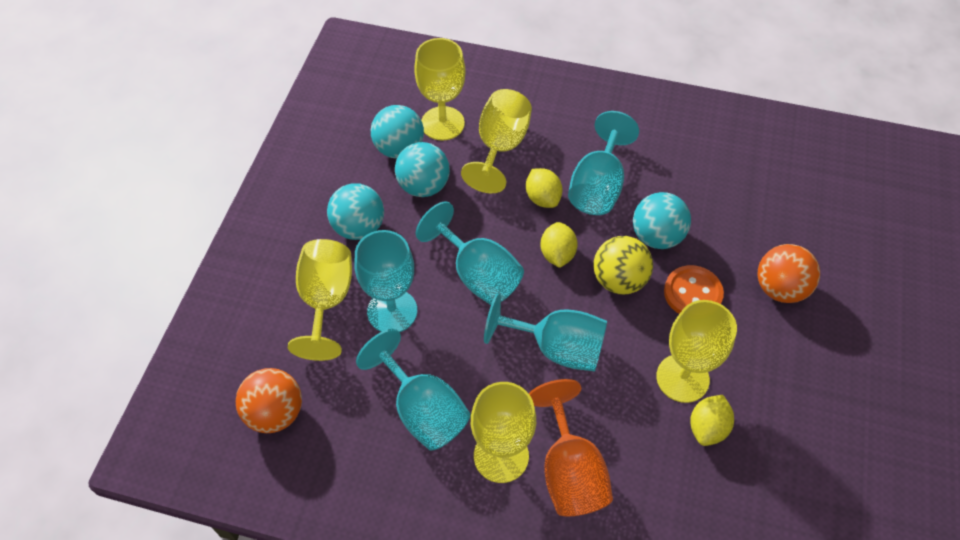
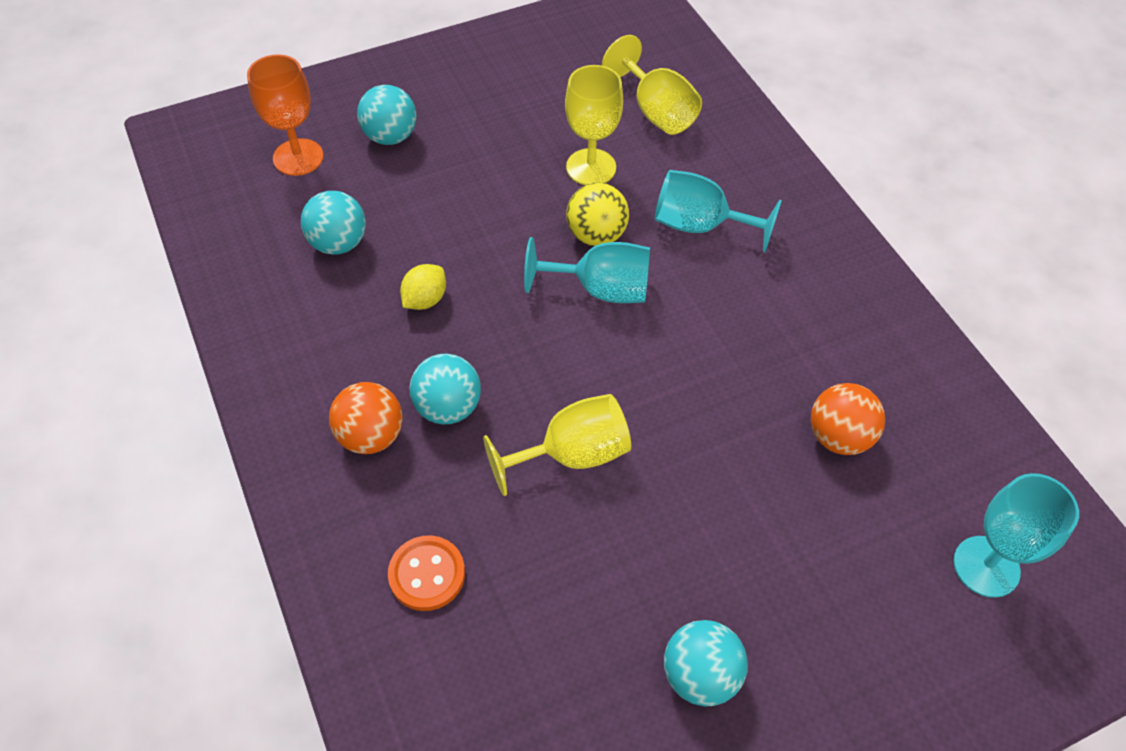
turquoise goblet: 5 -> 3
yellow goblet: 5 -> 3
yellow lemon: 3 -> 1

